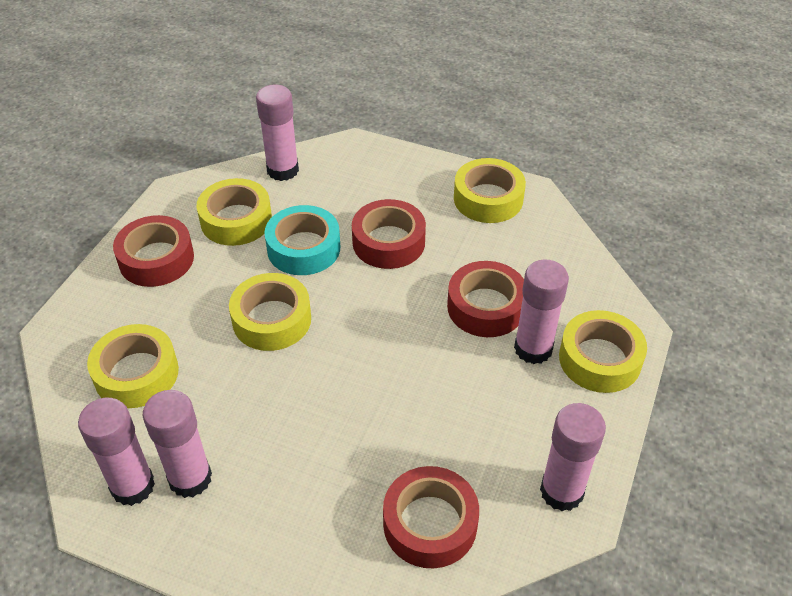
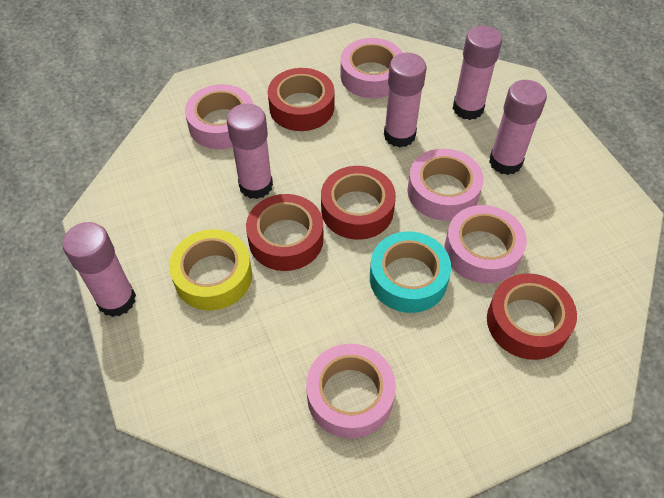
pink tape: 0 -> 5
yellow tape: 5 -> 1

